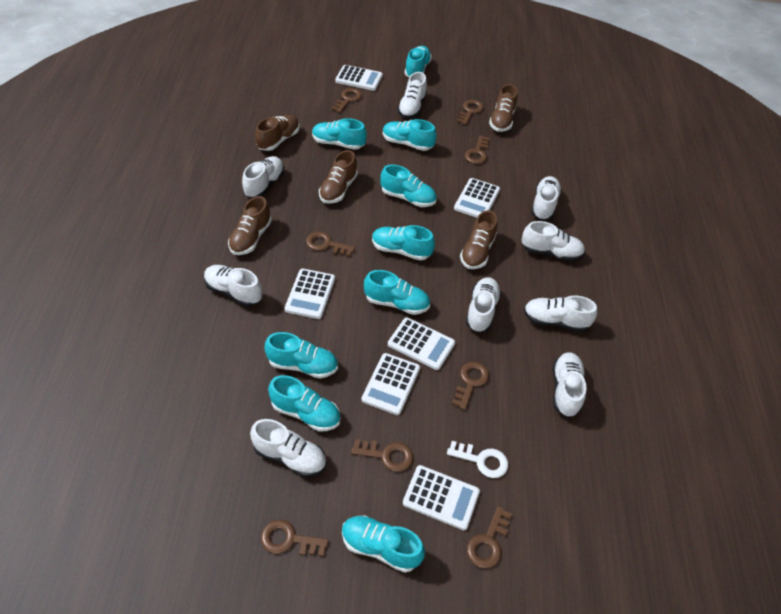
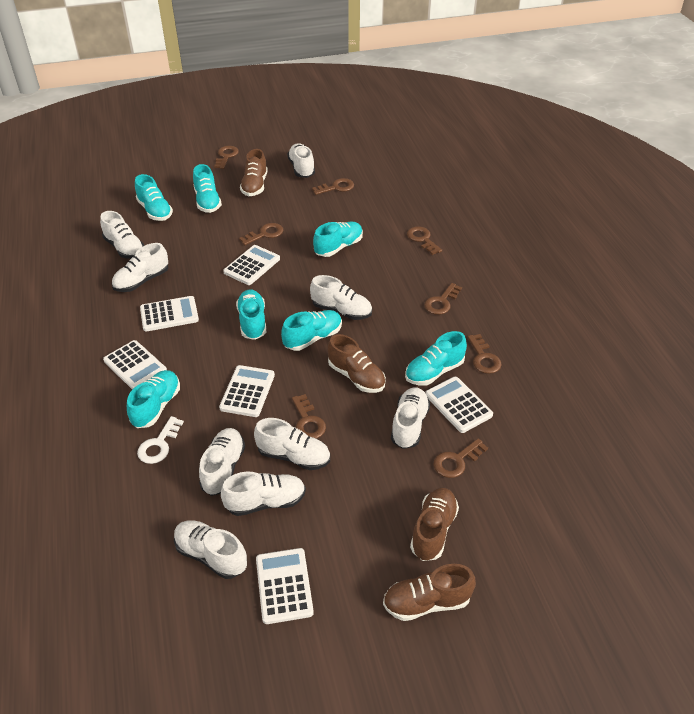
brown shoe: 5 -> 4
turquoise shoe: 9 -> 7

